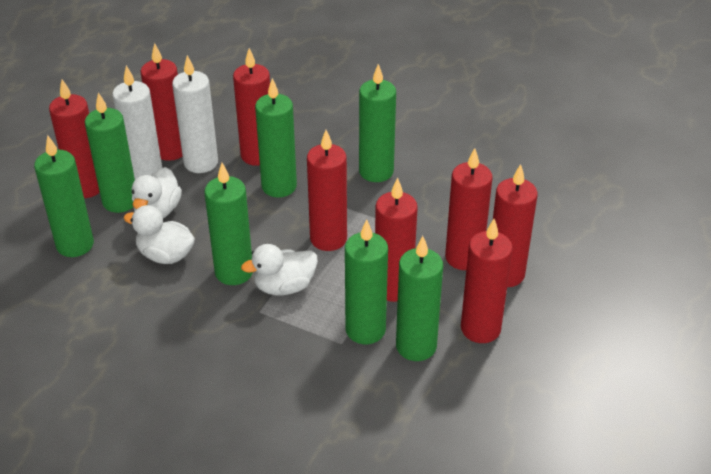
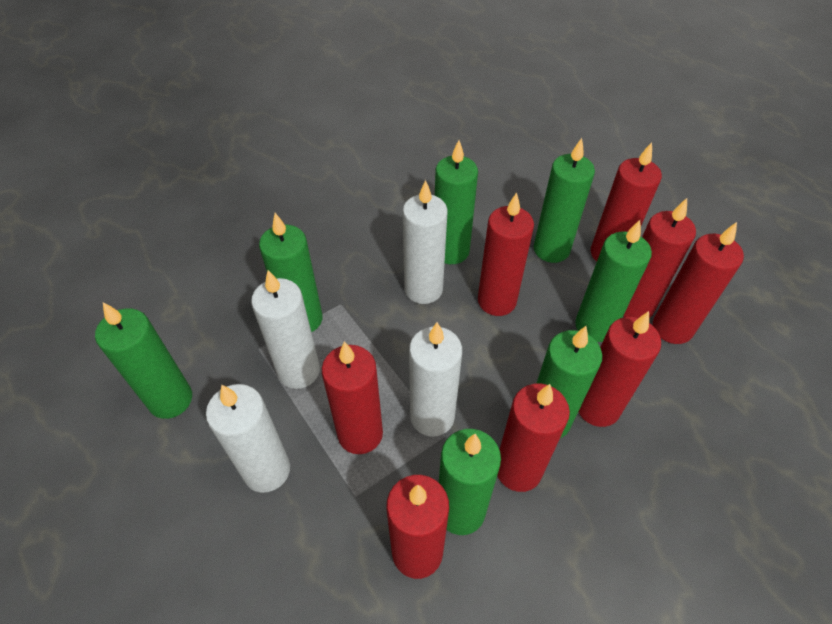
white candle: 2 -> 4
white duck: 3 -> 0

